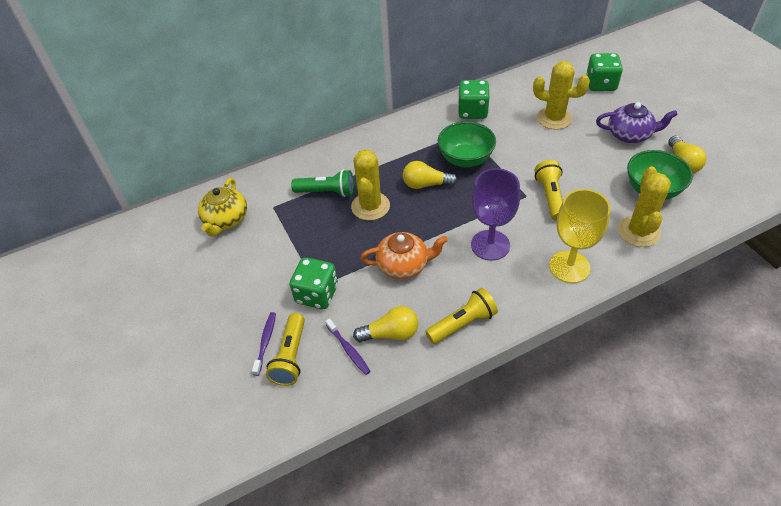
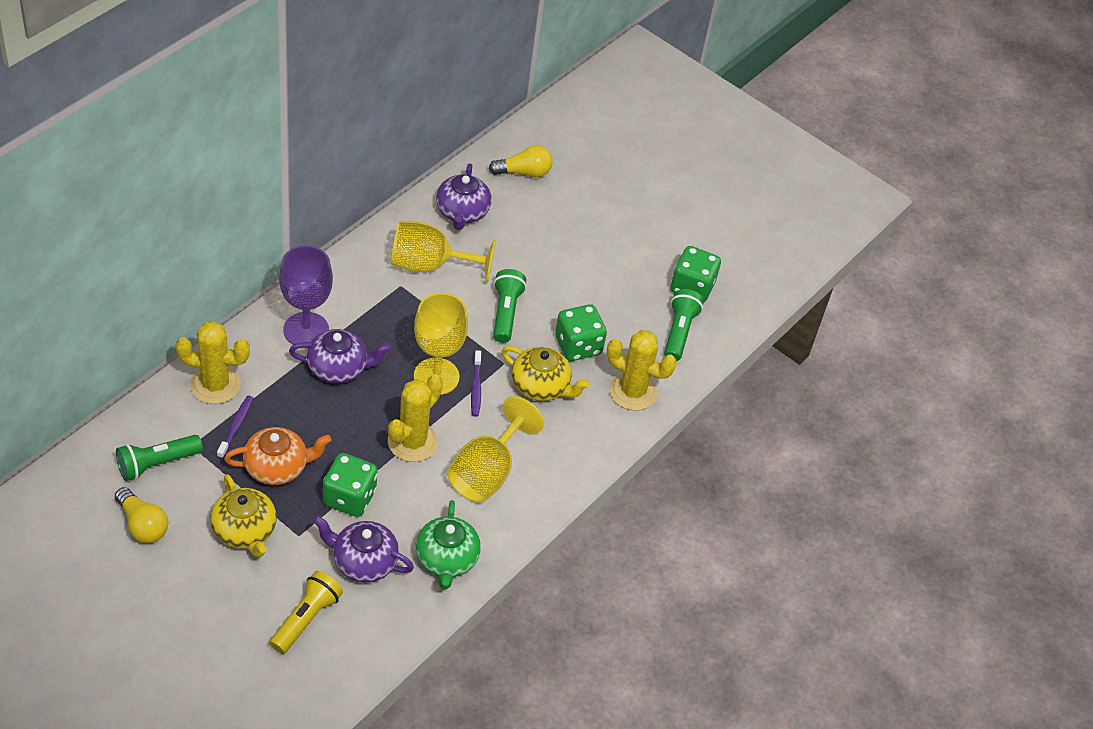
green bowl: 2 -> 0
green flashlight: 1 -> 3
green teapot: 0 -> 1
purple teapot: 1 -> 3
yellow flashlight: 3 -> 1
yellow goblet: 1 -> 3
yellow light bulb: 3 -> 2
yellow teapot: 1 -> 2

